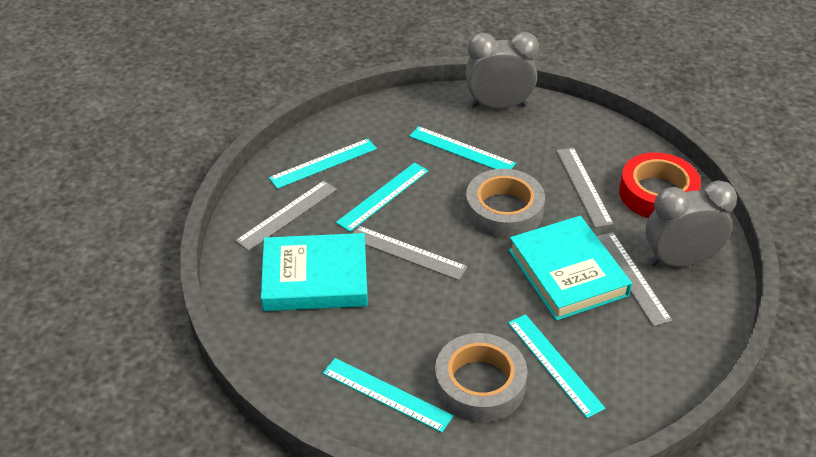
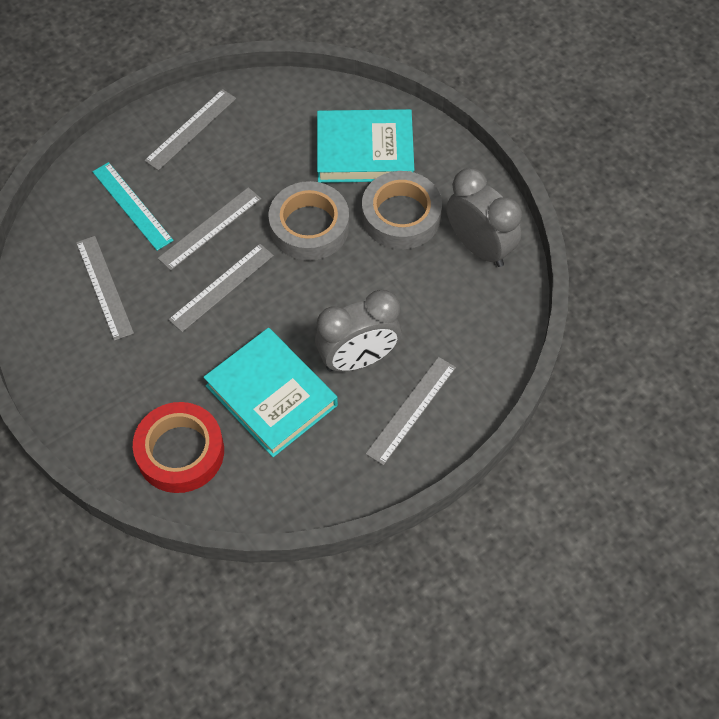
grey ruler: 4 -> 5
turquoise ruler: 5 -> 1

